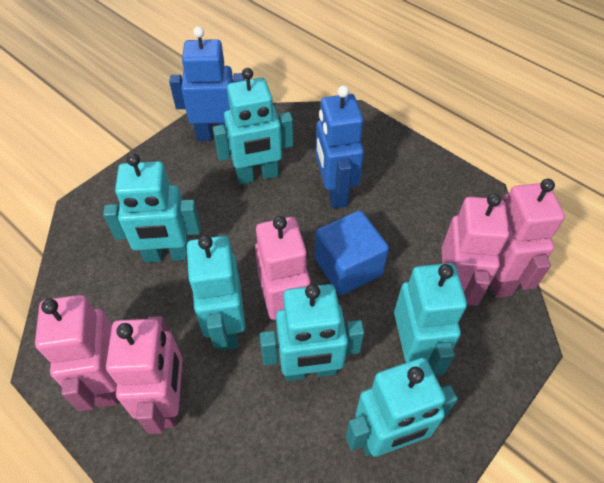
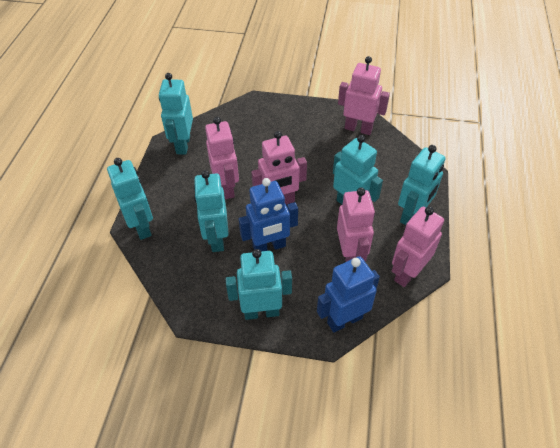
blue cube: 1 -> 0

